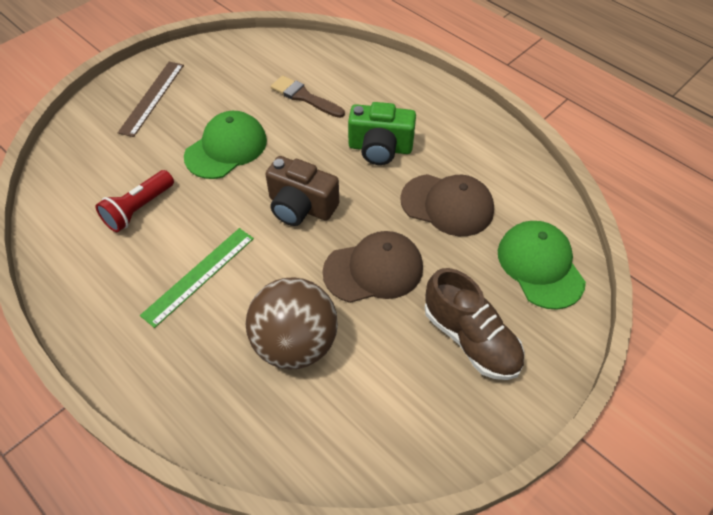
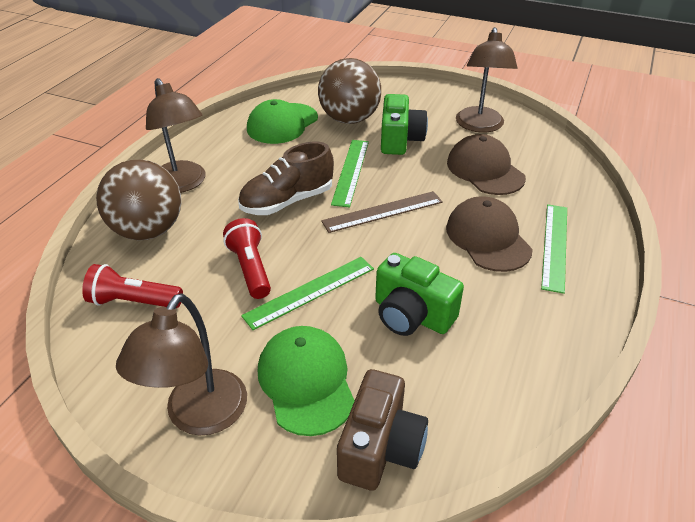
brown ball: 1 -> 2
brown brush: 1 -> 0
brown lamp: 0 -> 3
green camera: 1 -> 2
green ruler: 1 -> 3
red flashlight: 1 -> 2

